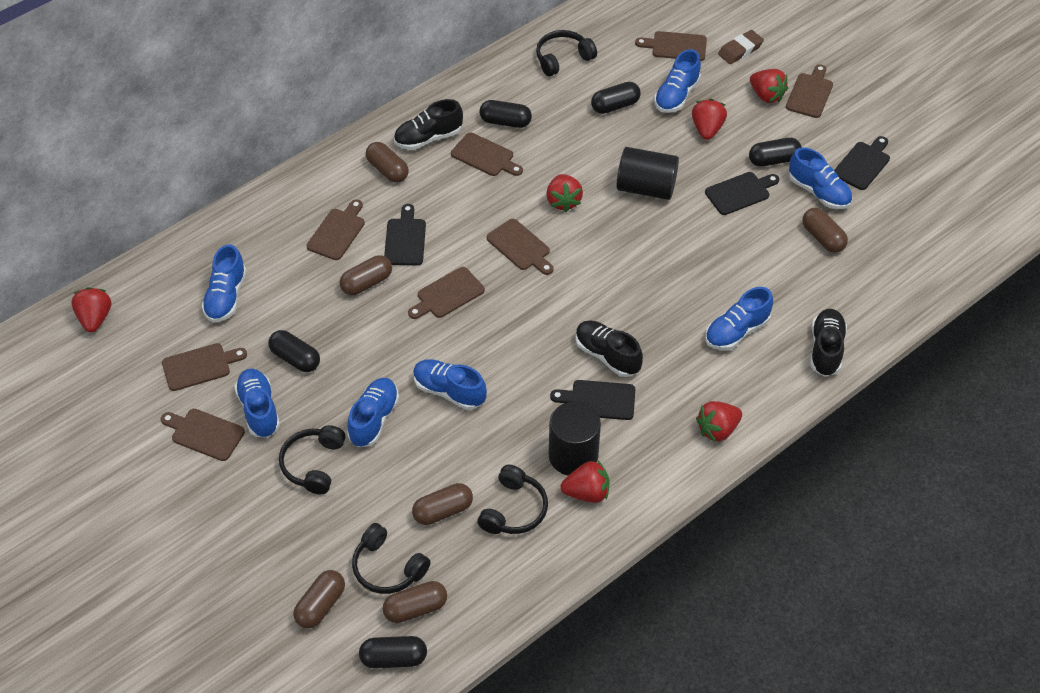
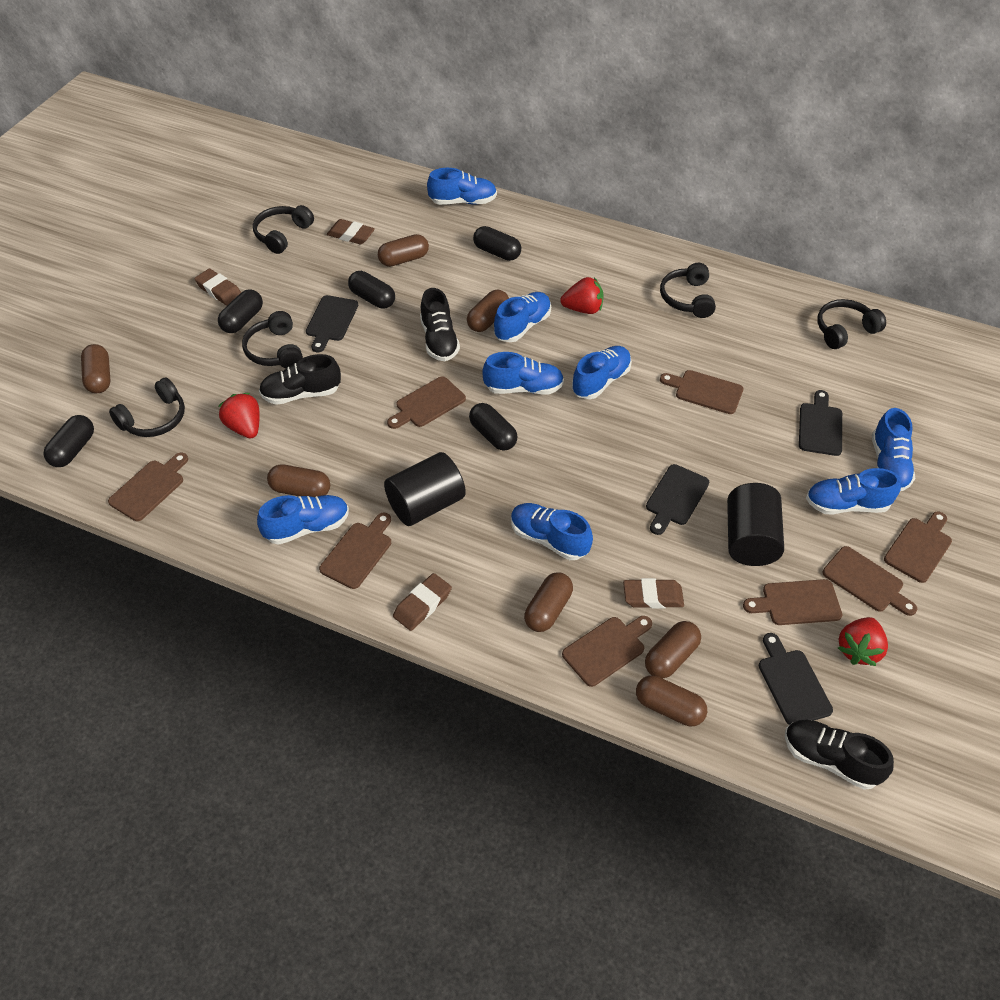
black headphones: 4 -> 5
blue shoe: 7 -> 8
brown capsule: 6 -> 7
brown eraser: 1 -> 4
red strawberry: 6 -> 3

